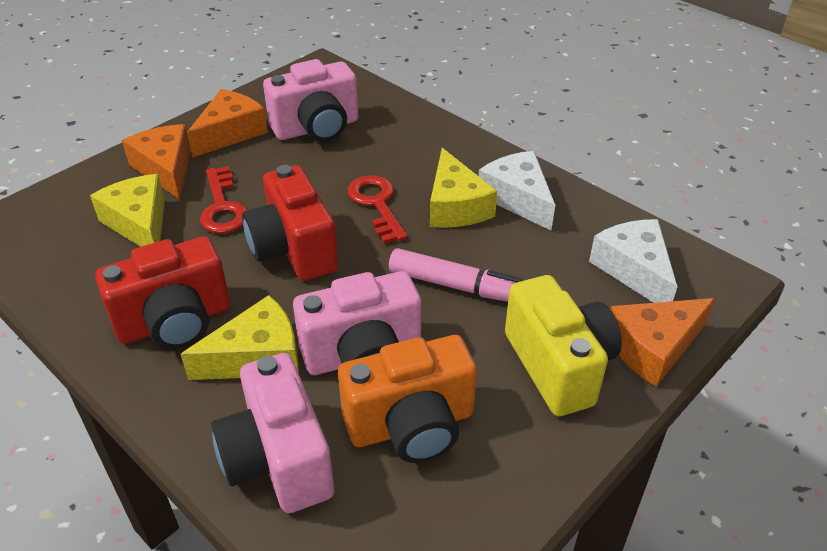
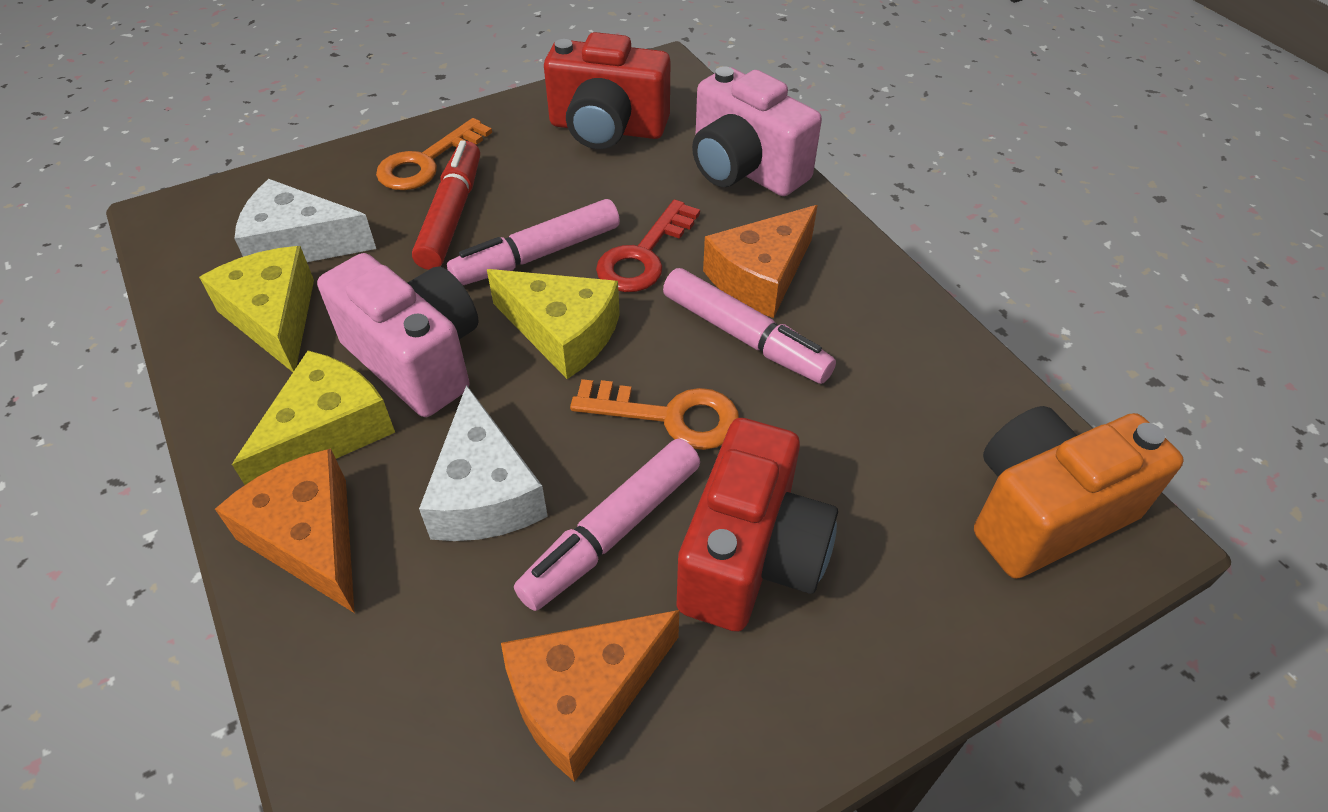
orange key: 0 -> 2
pink camera: 3 -> 2
pink marker: 1 -> 3
red key: 2 -> 1
red marker: 0 -> 1
yellow camera: 1 -> 0

